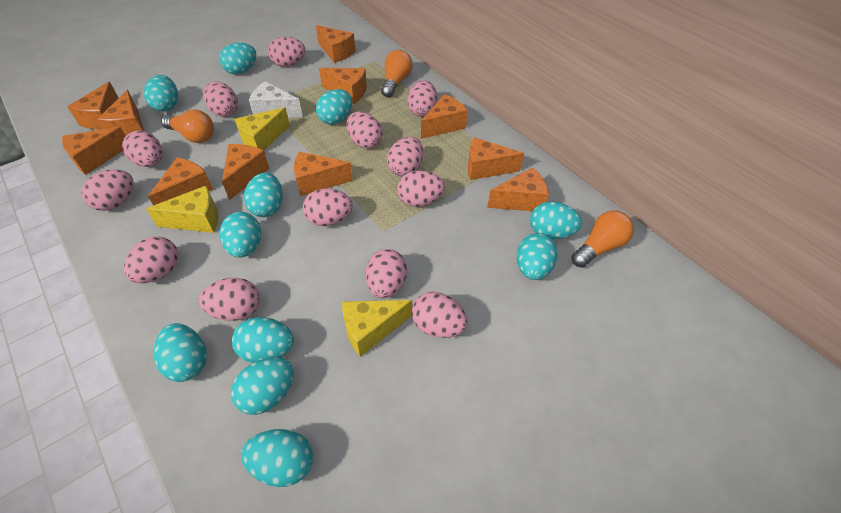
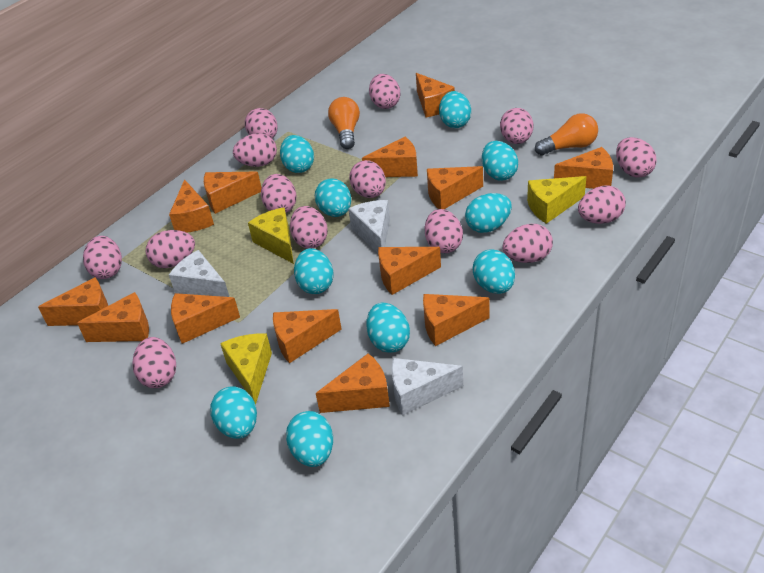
orange cheese: 11 -> 13
orange light bulb: 3 -> 2
pink egg: 13 -> 14
turquoise egg: 11 -> 10
white cheese: 1 -> 3

